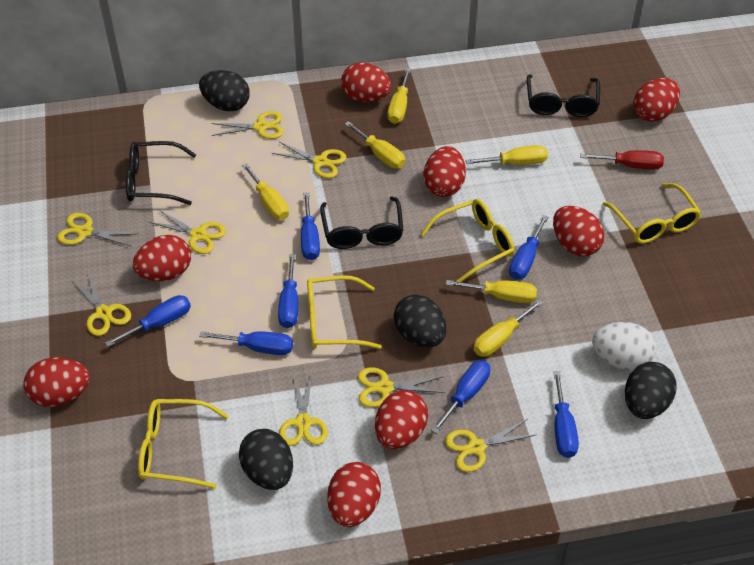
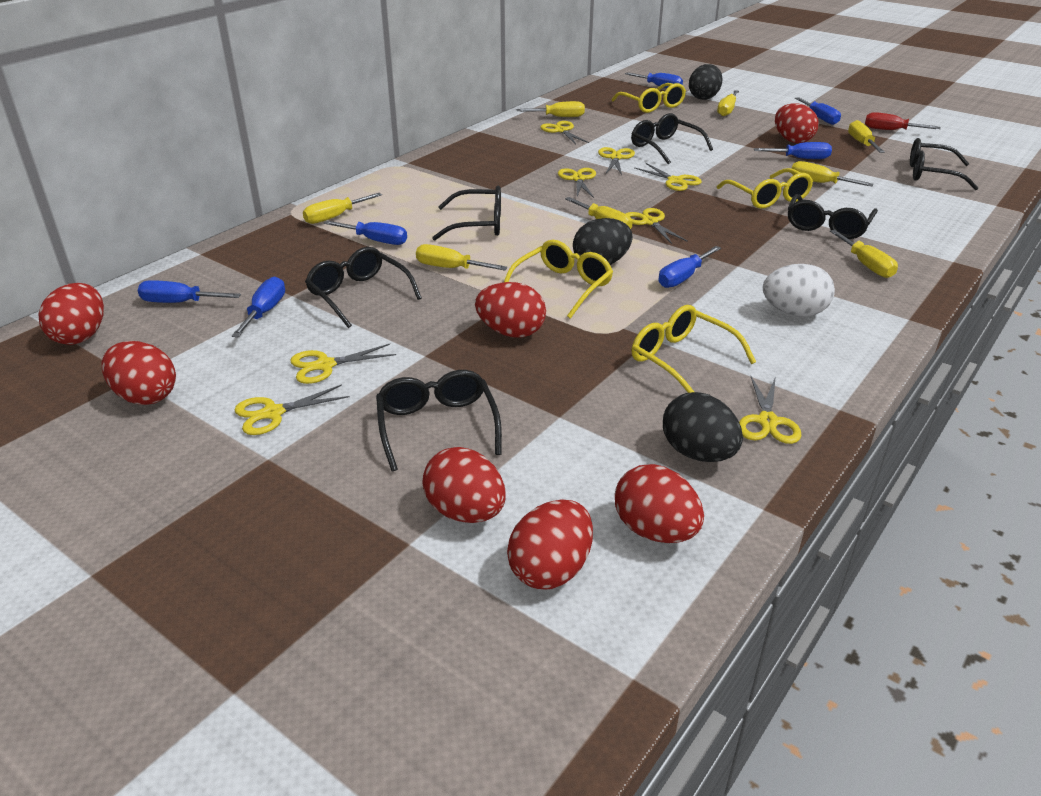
black egg: 4 -> 3
black glasses: 3 -> 6
red egg: 8 -> 7
yellow screwdriver: 6 -> 8

